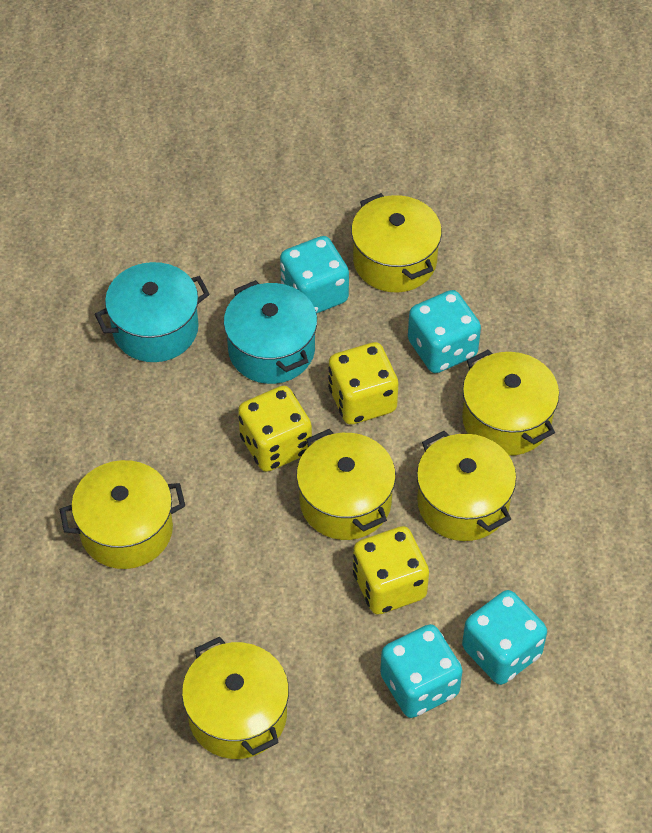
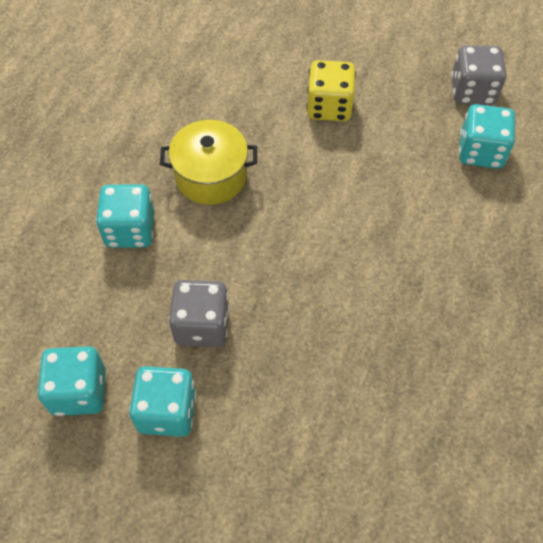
grey dice: 0 -> 2
turquoise pot: 2 -> 0
yellow dice: 3 -> 1
yellow pot: 6 -> 1

